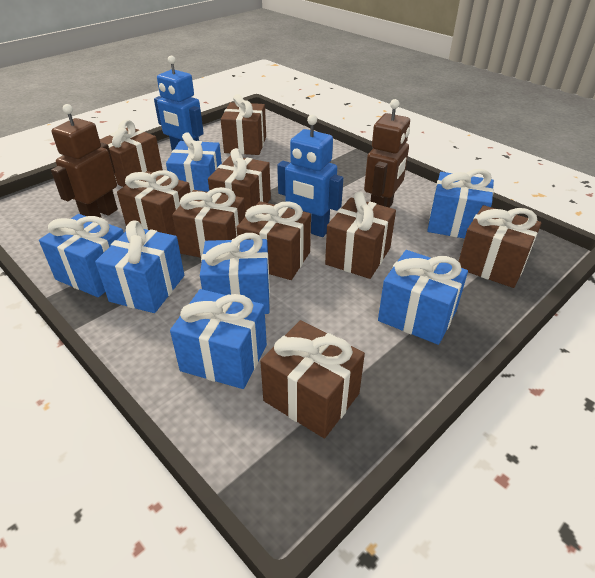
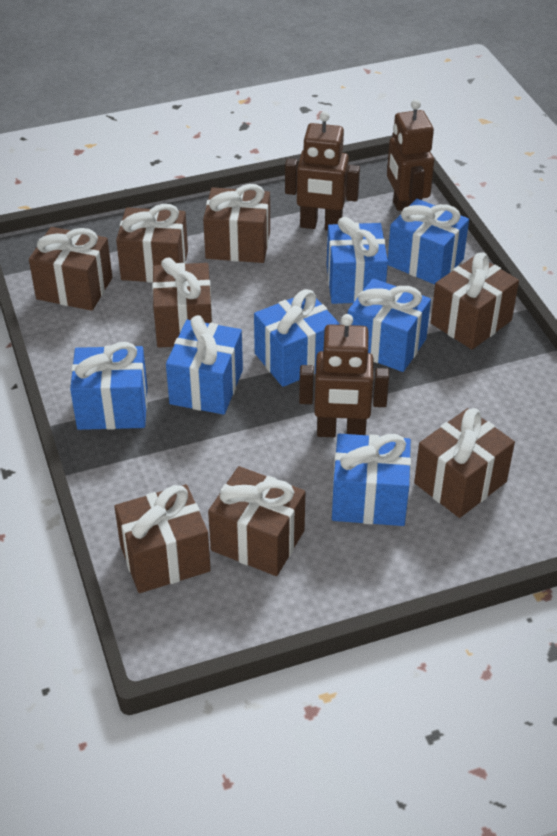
blue robot: 2 -> 0
brown gift: 9 -> 8
brown robot: 2 -> 3

